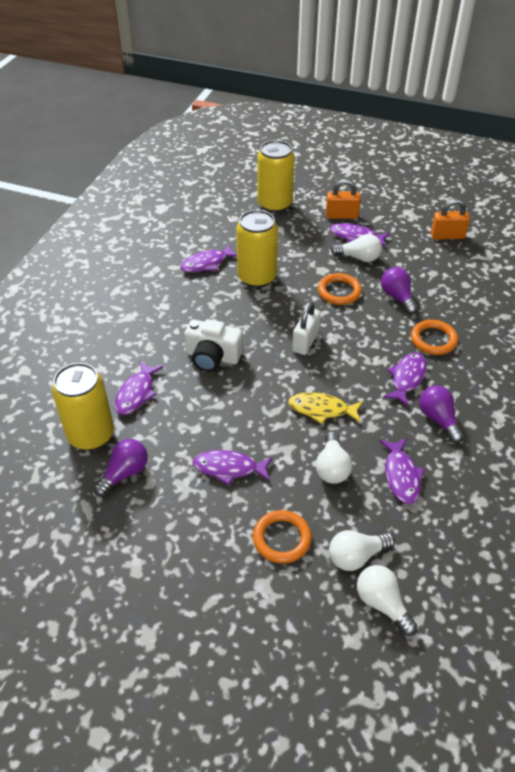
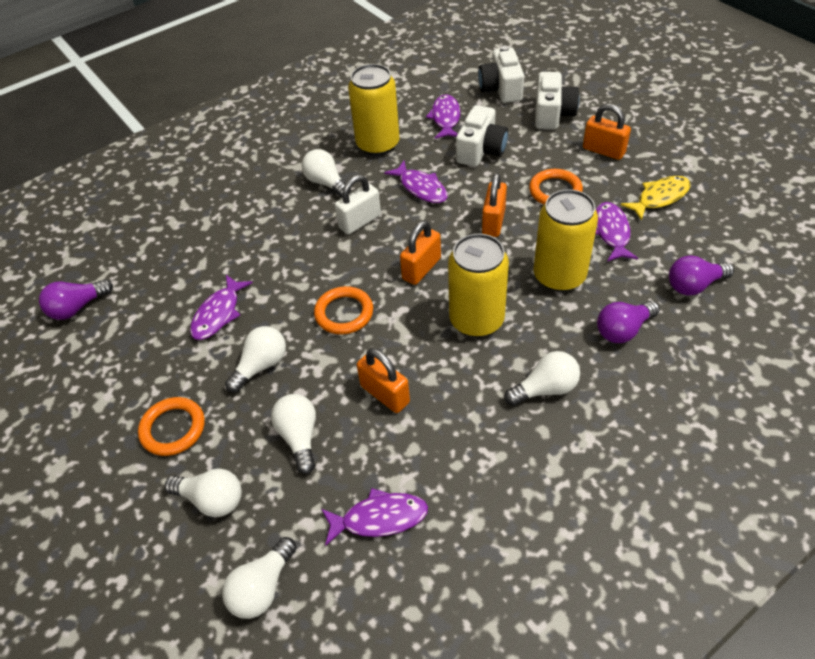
orange padlock: 2 -> 4
purple fish: 6 -> 5
white camera: 1 -> 3
white light bulb: 4 -> 6

